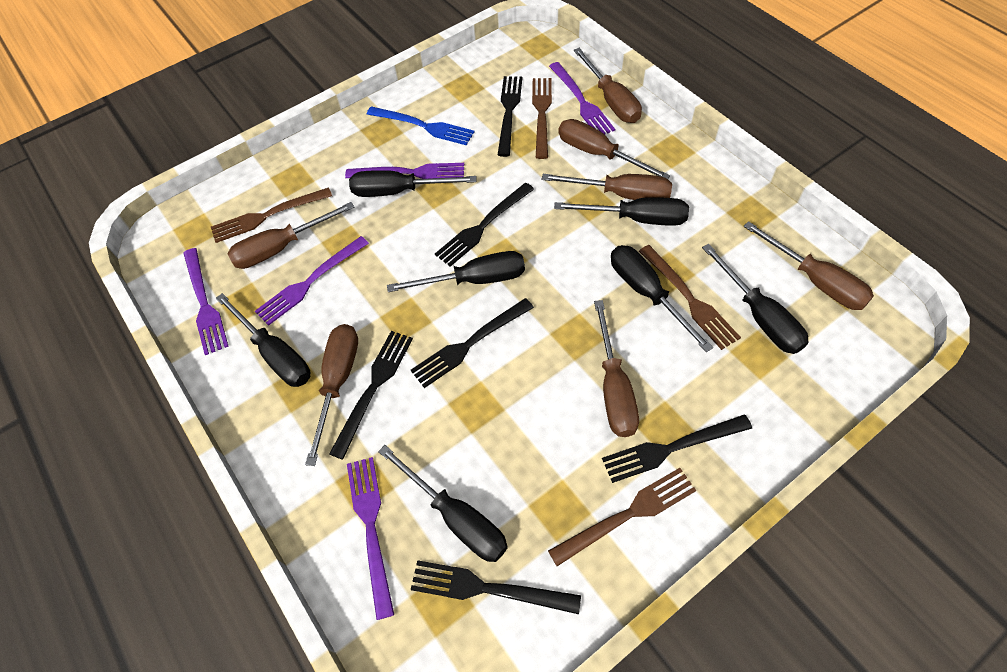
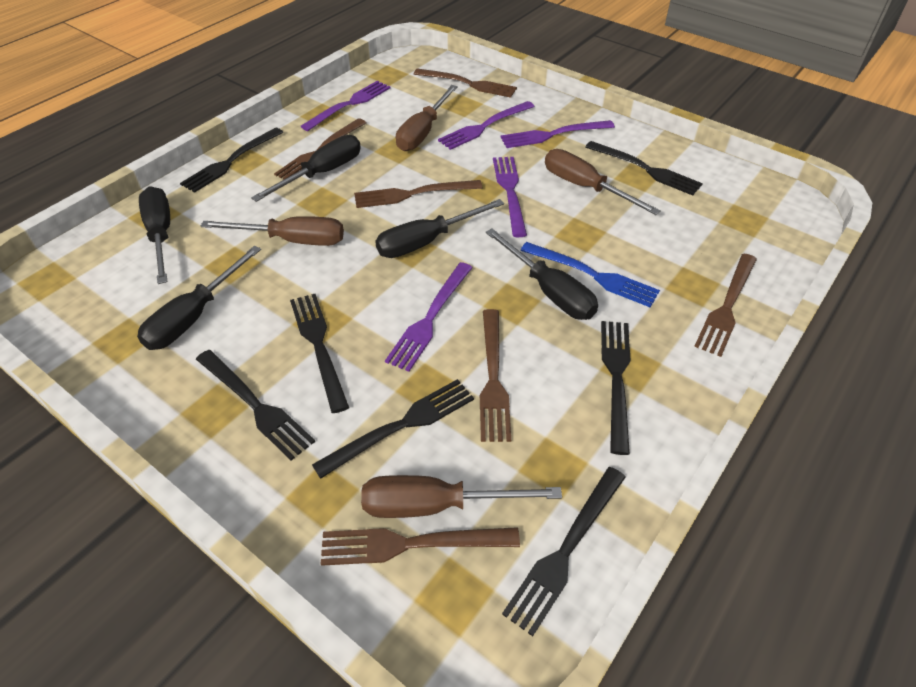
black fork: 6 -> 7
black screwdriver: 7 -> 5
brown fork: 4 -> 6
brown screwdriver: 7 -> 4

